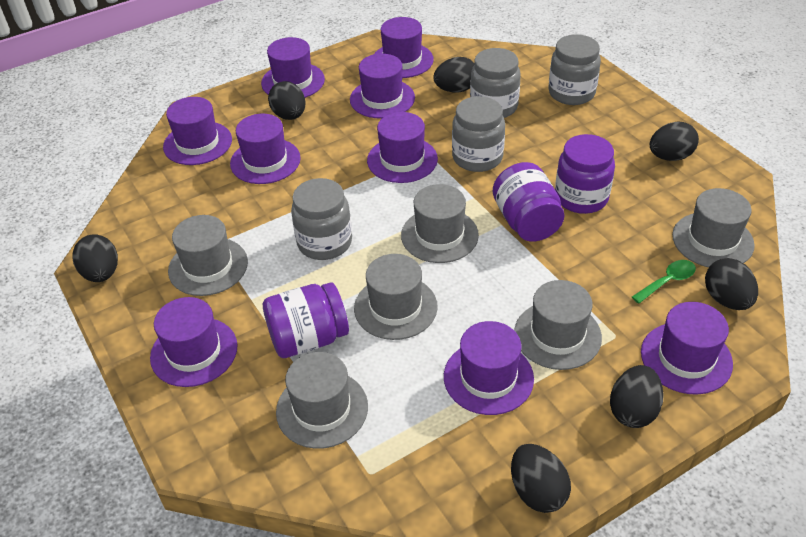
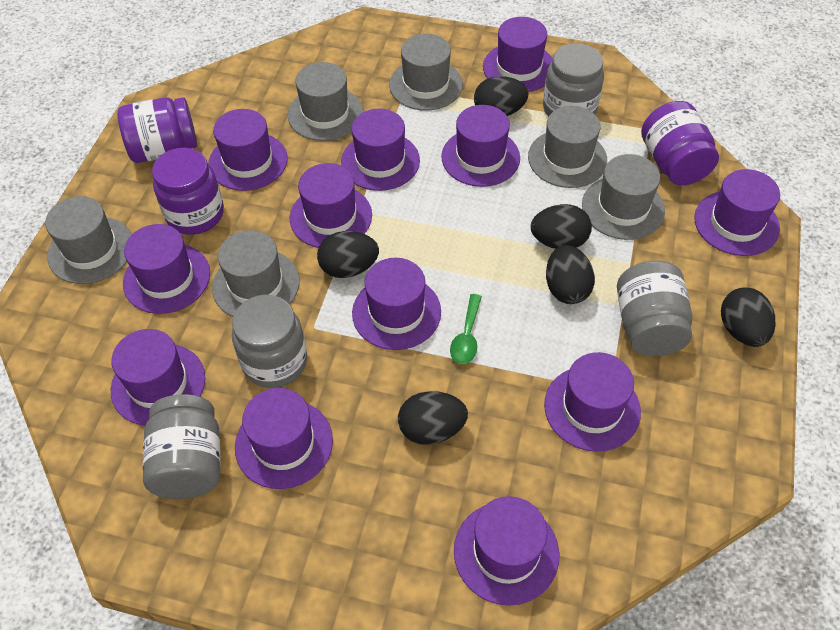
black egg: 7 -> 6
purple hat: 9 -> 12

